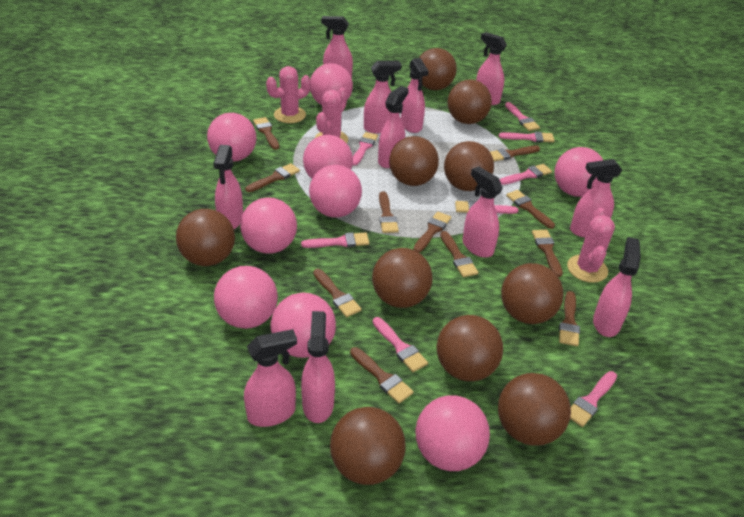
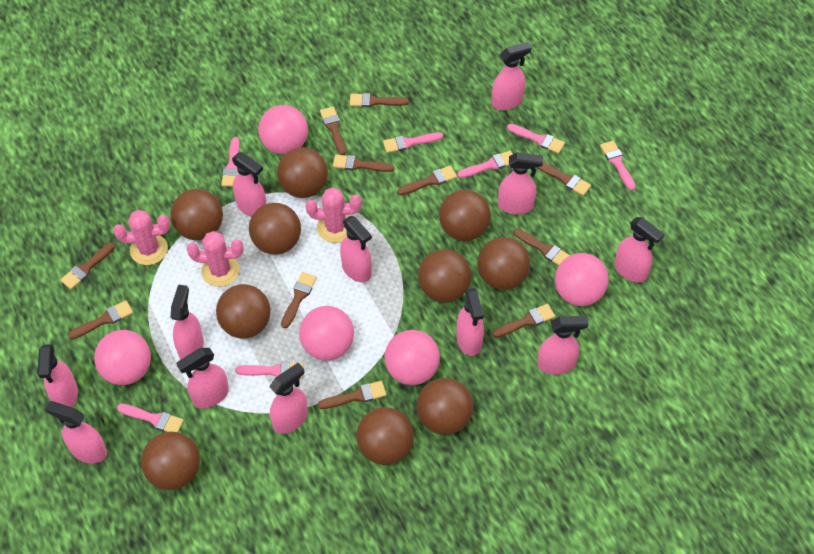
pink ball: 9 -> 5
pink brush: 8 -> 7
pink spray bottle: 11 -> 12

